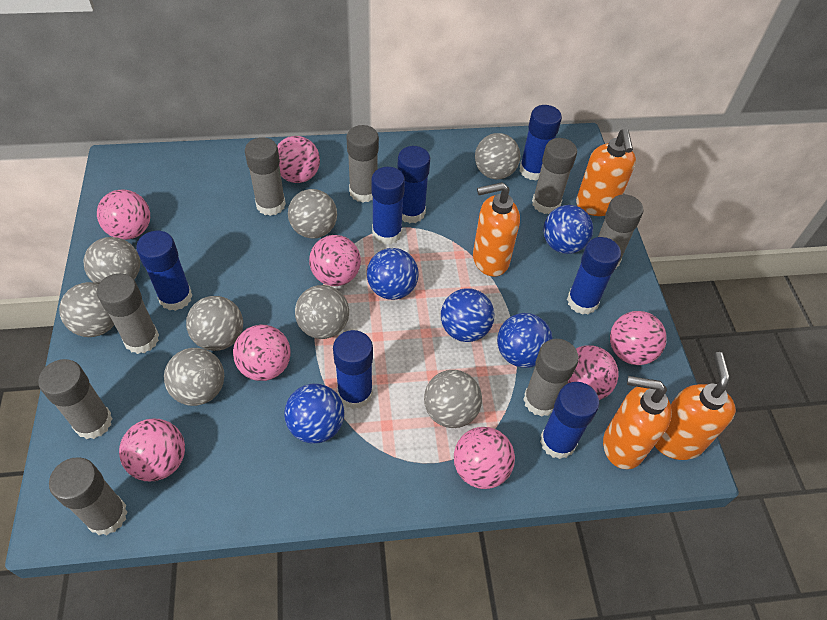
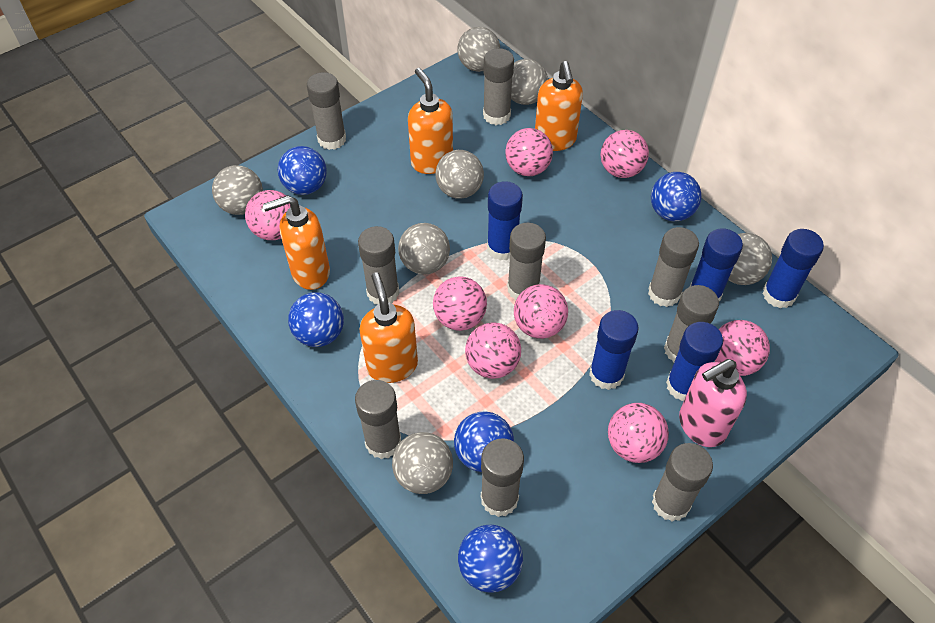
blue glue stick: 7 -> 5
grey ball: 8 -> 7
grey glue stick: 8 -> 9
pink soap dispenser: 0 -> 1

